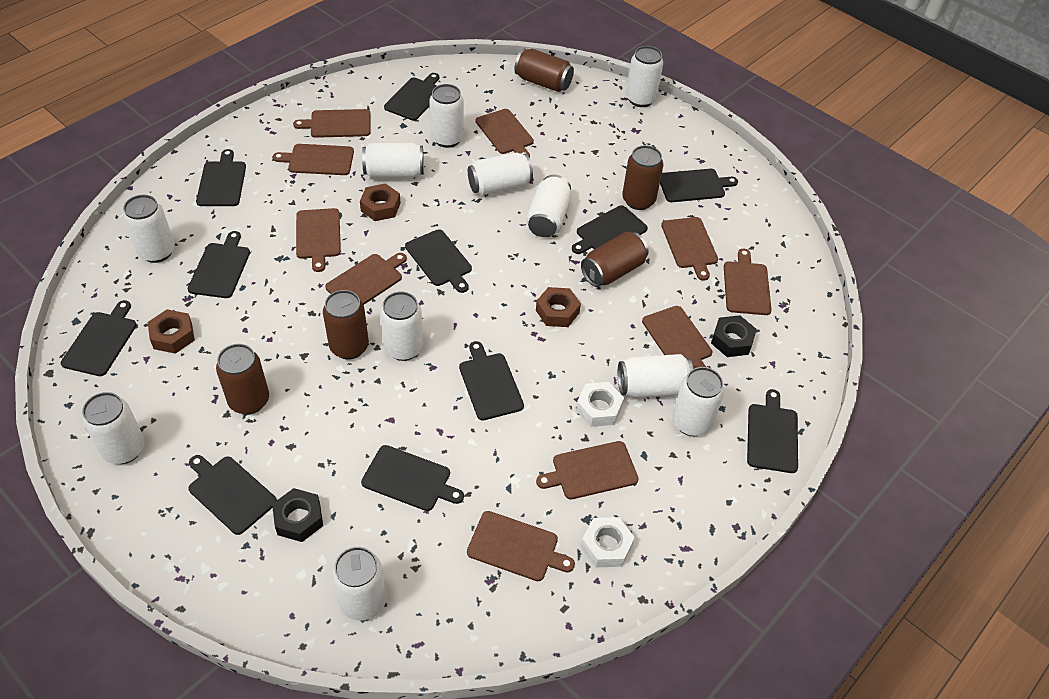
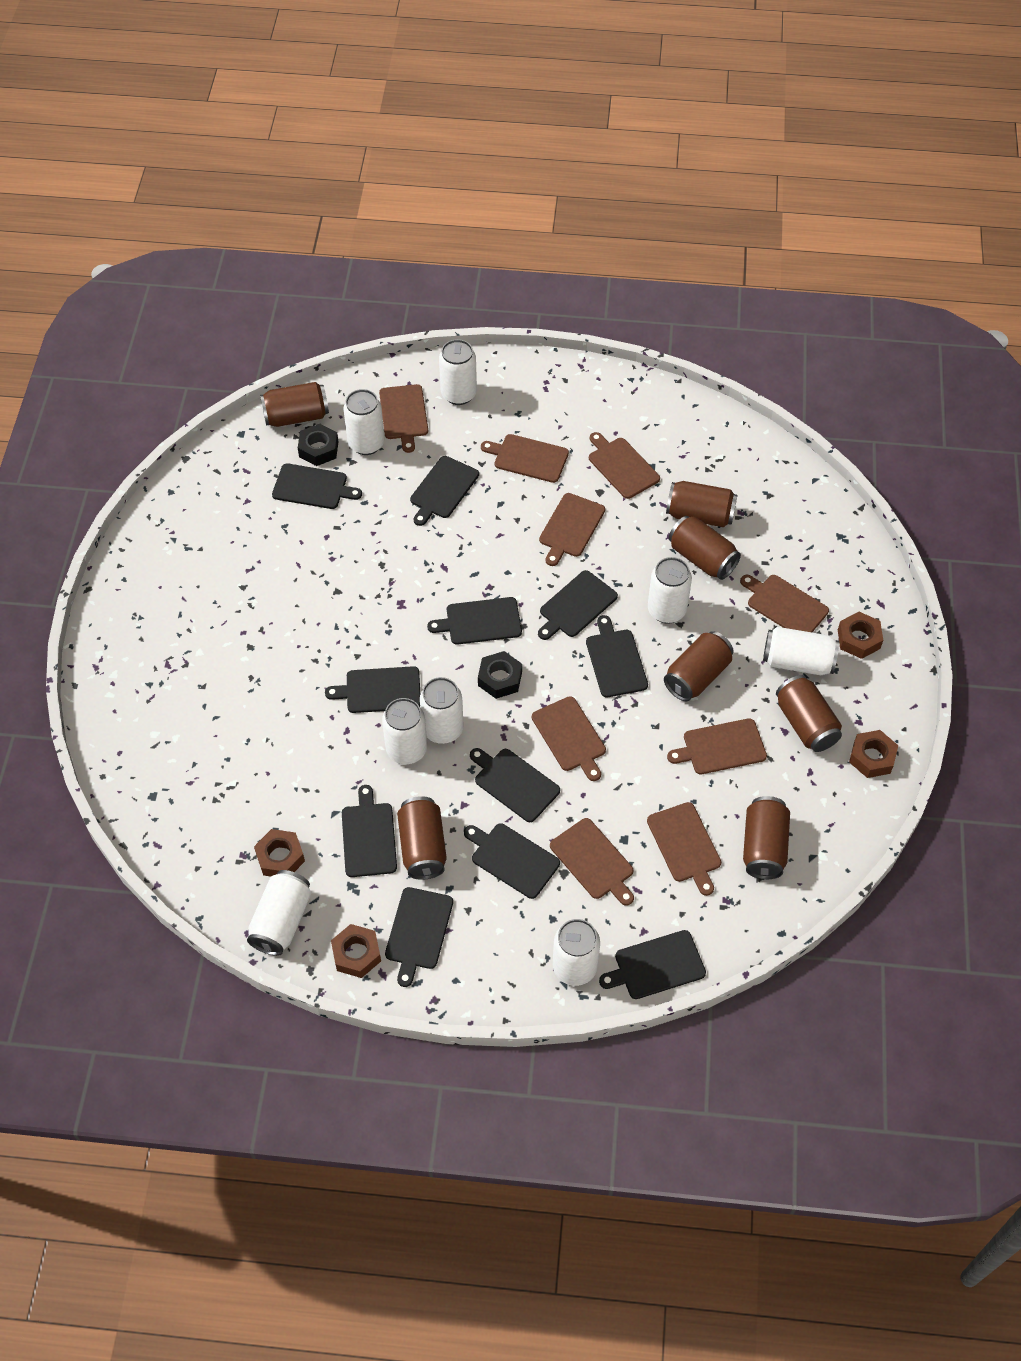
brown can: 5 -> 7
brown cutting board: 10 -> 9
brown nut: 3 -> 4
white can: 11 -> 8
white nut: 2 -> 0

